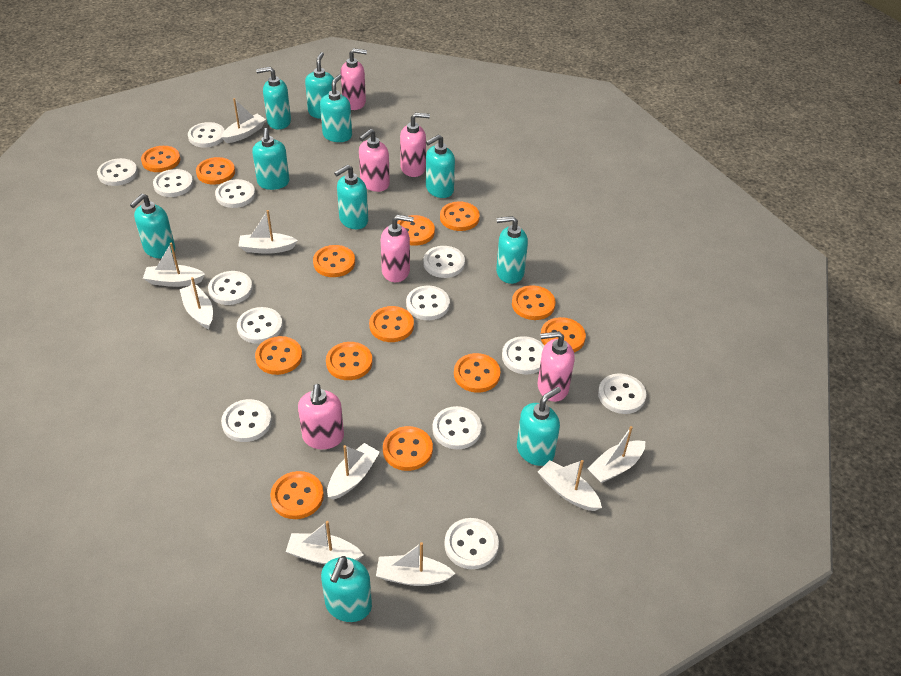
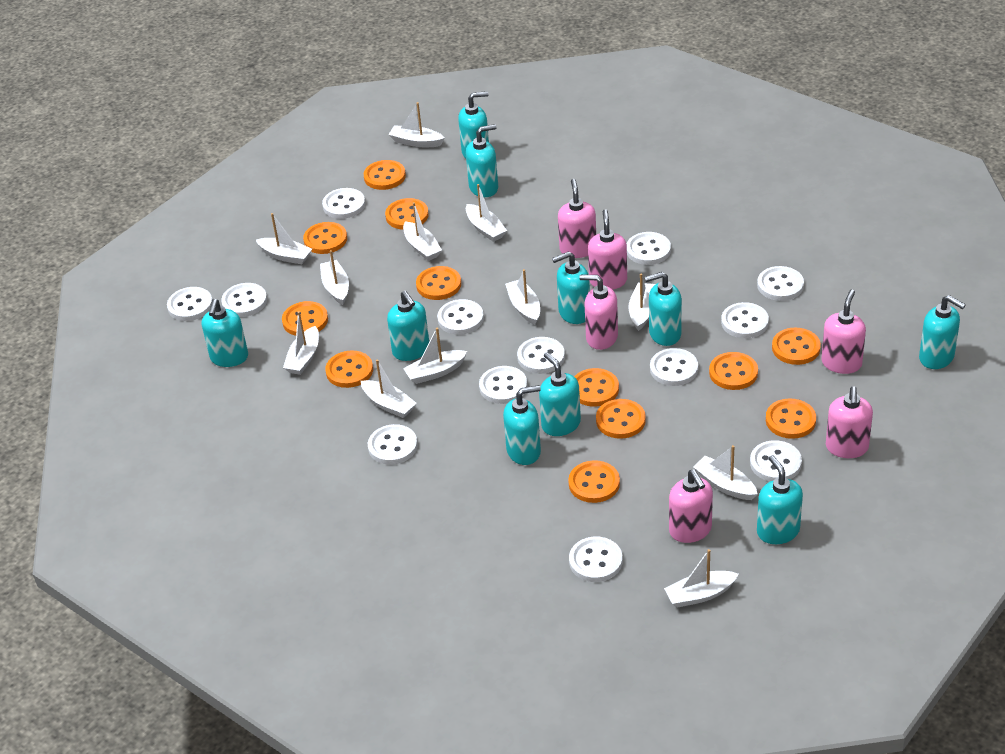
orange button: 13 -> 12
white boat: 9 -> 12

